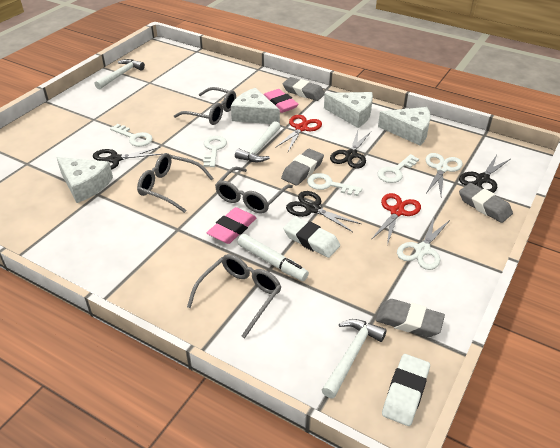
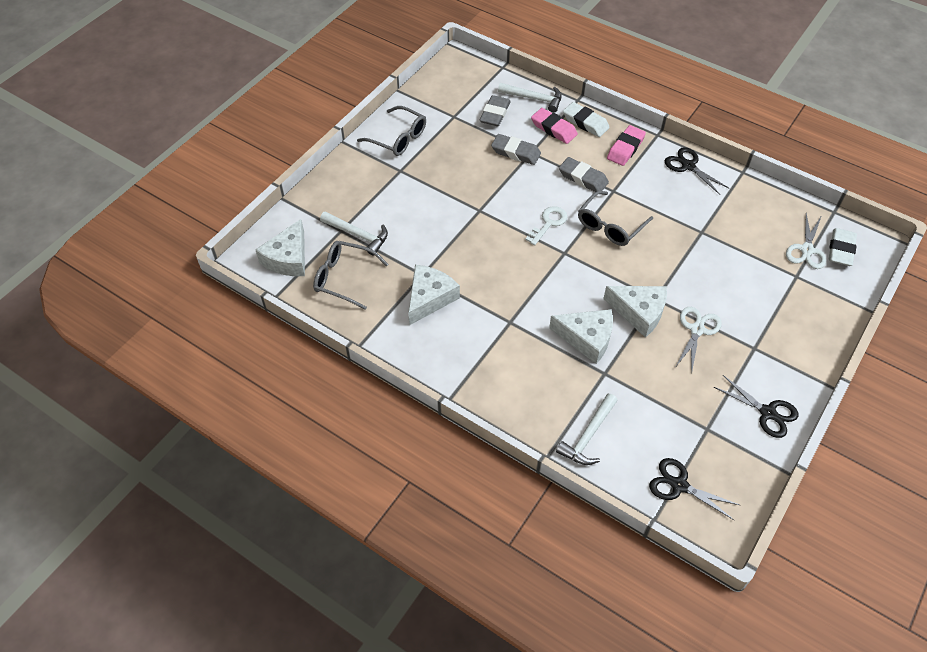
black scissors: 4 -> 3
grey eraser: 4 -> 3
grey glasses: 4 -> 3
red scissors: 2 -> 0
white key: 4 -> 1
white marker: 1 -> 0

